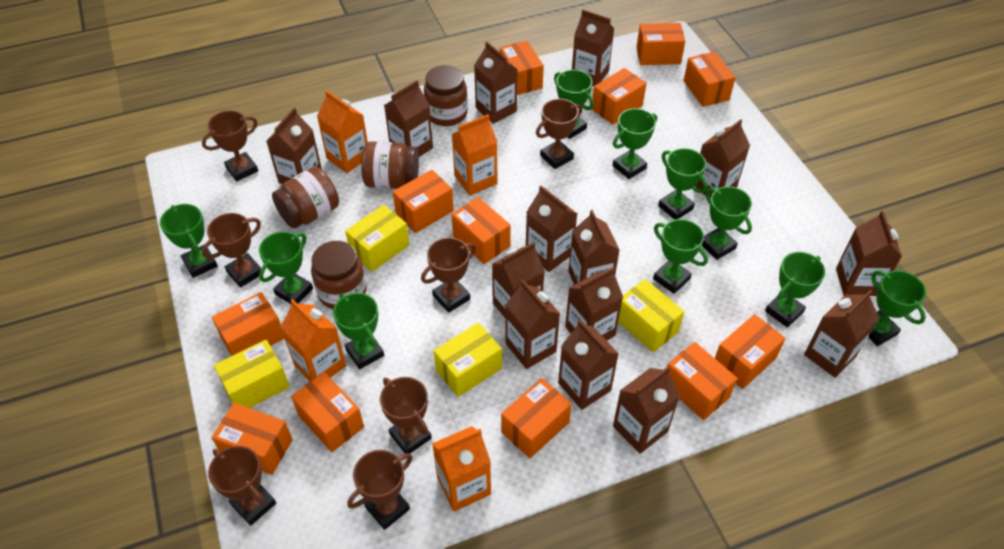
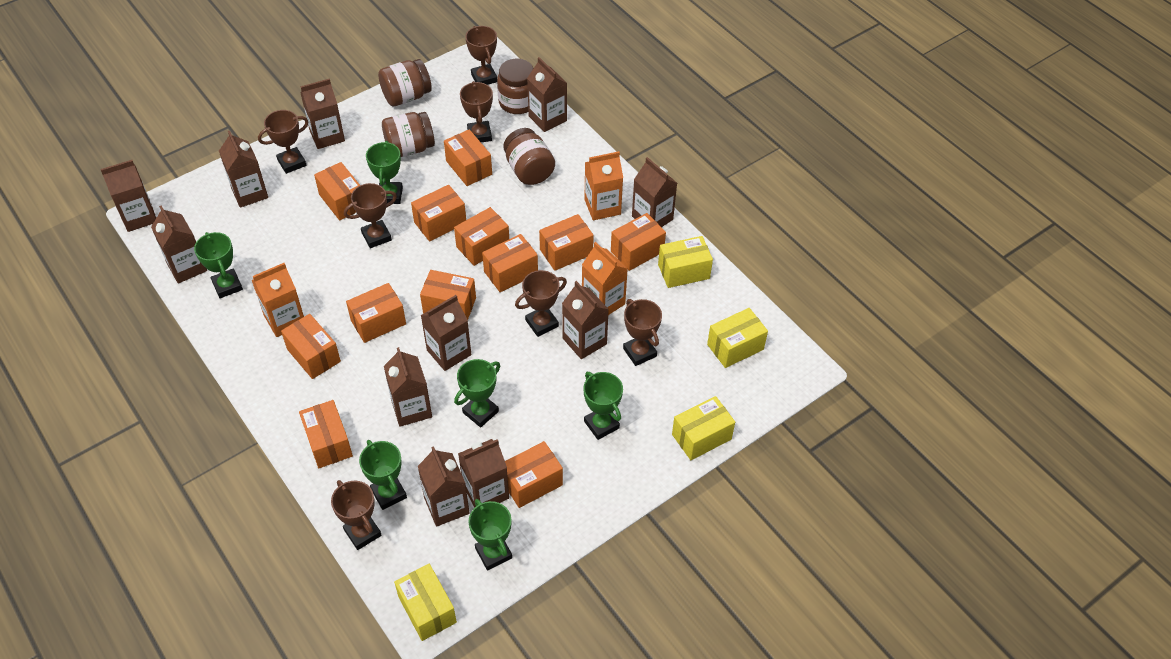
brown carton: 14 -> 11
green trophy: 10 -> 6
orange carton: 4 -> 3

